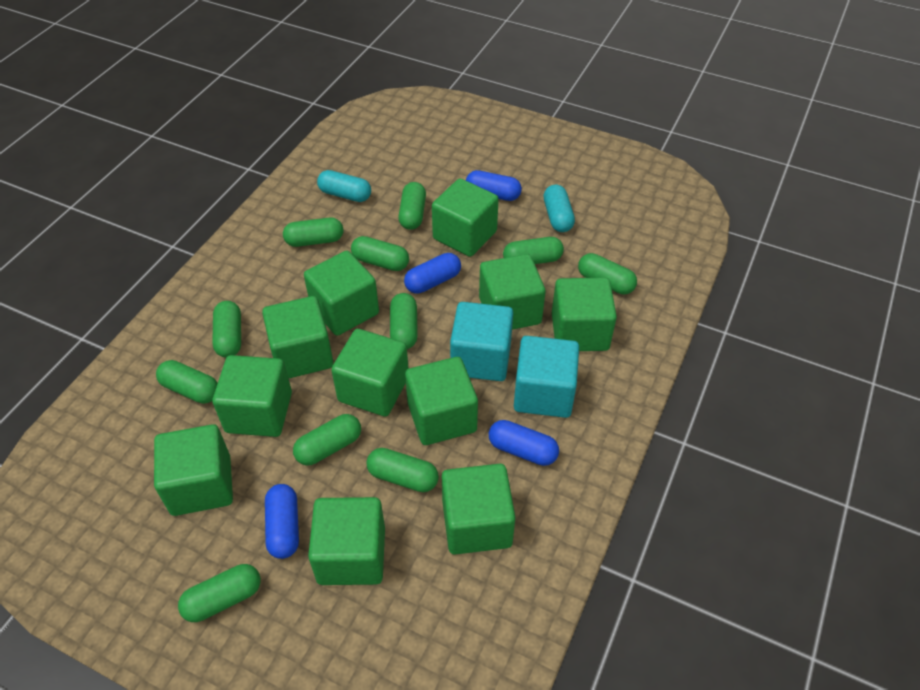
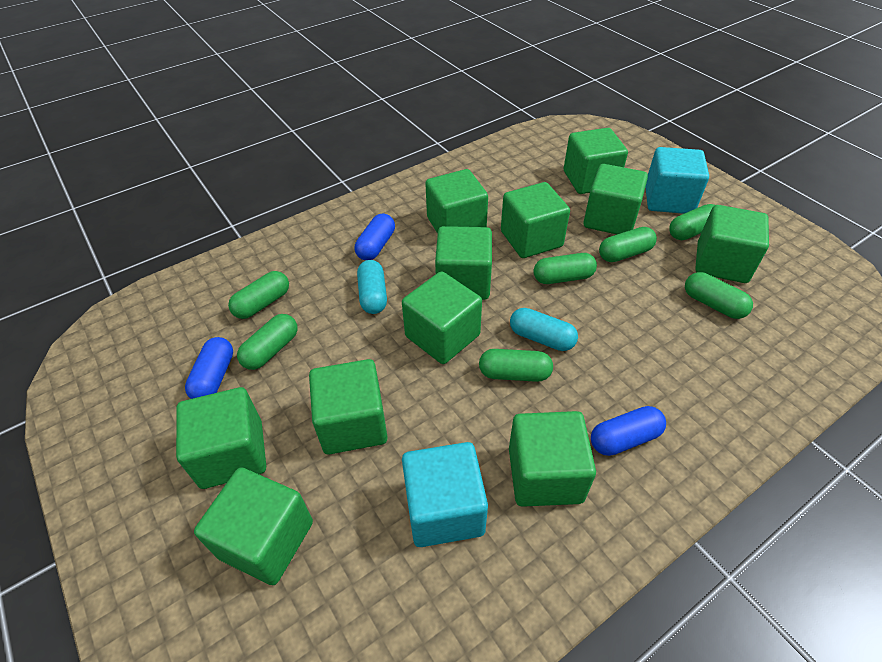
blue capsule: 4 -> 3
green capsule: 11 -> 7

